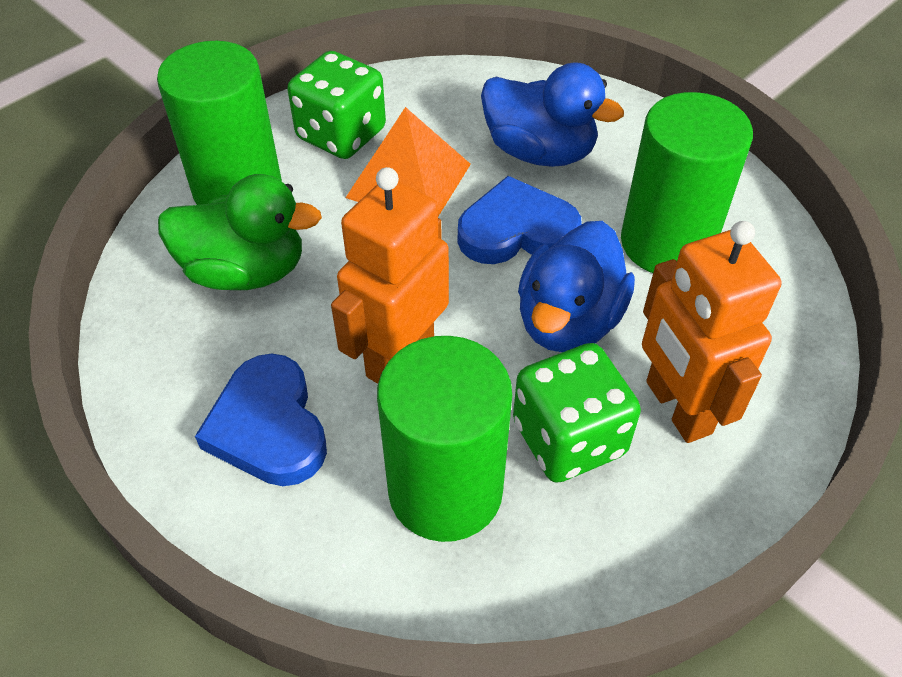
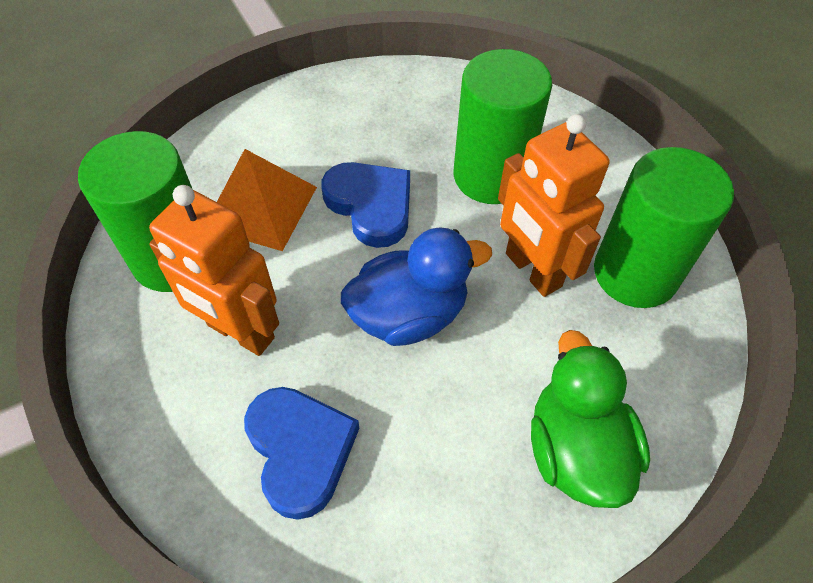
blue duck: 2 -> 1
green dice: 2 -> 0

